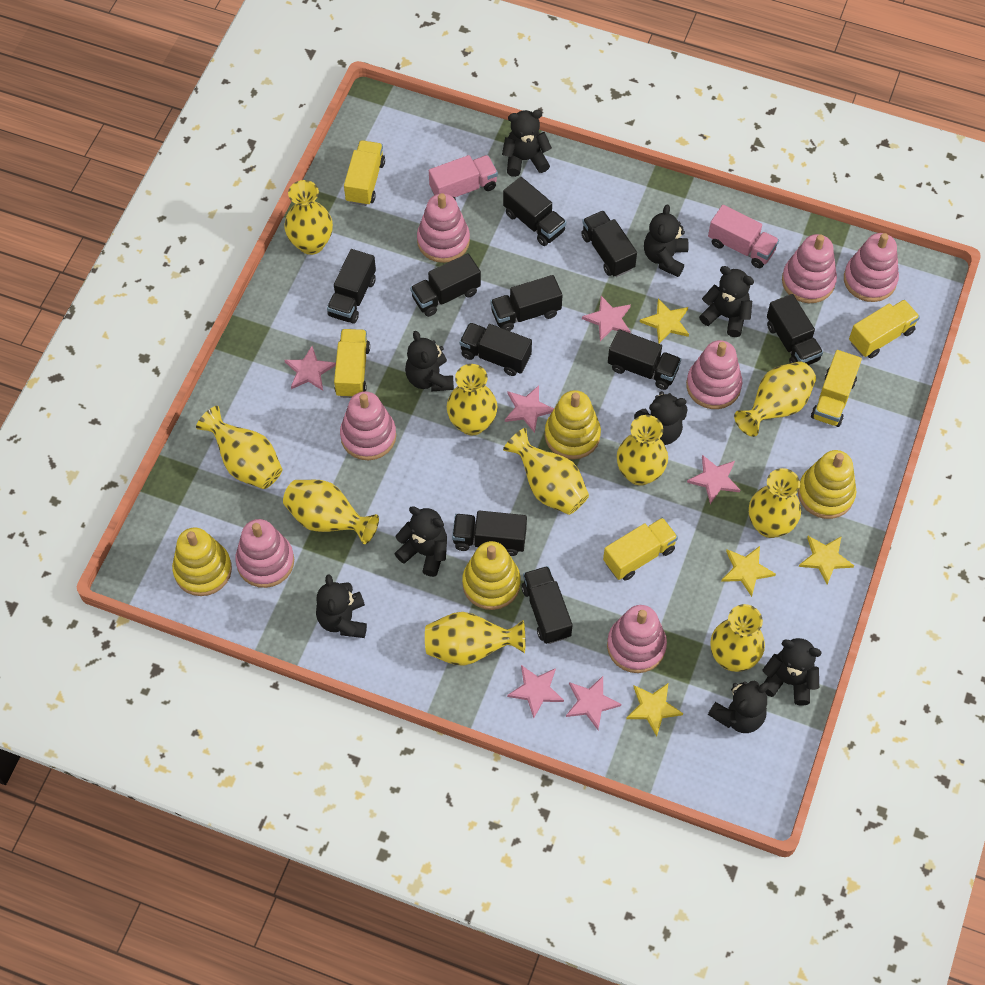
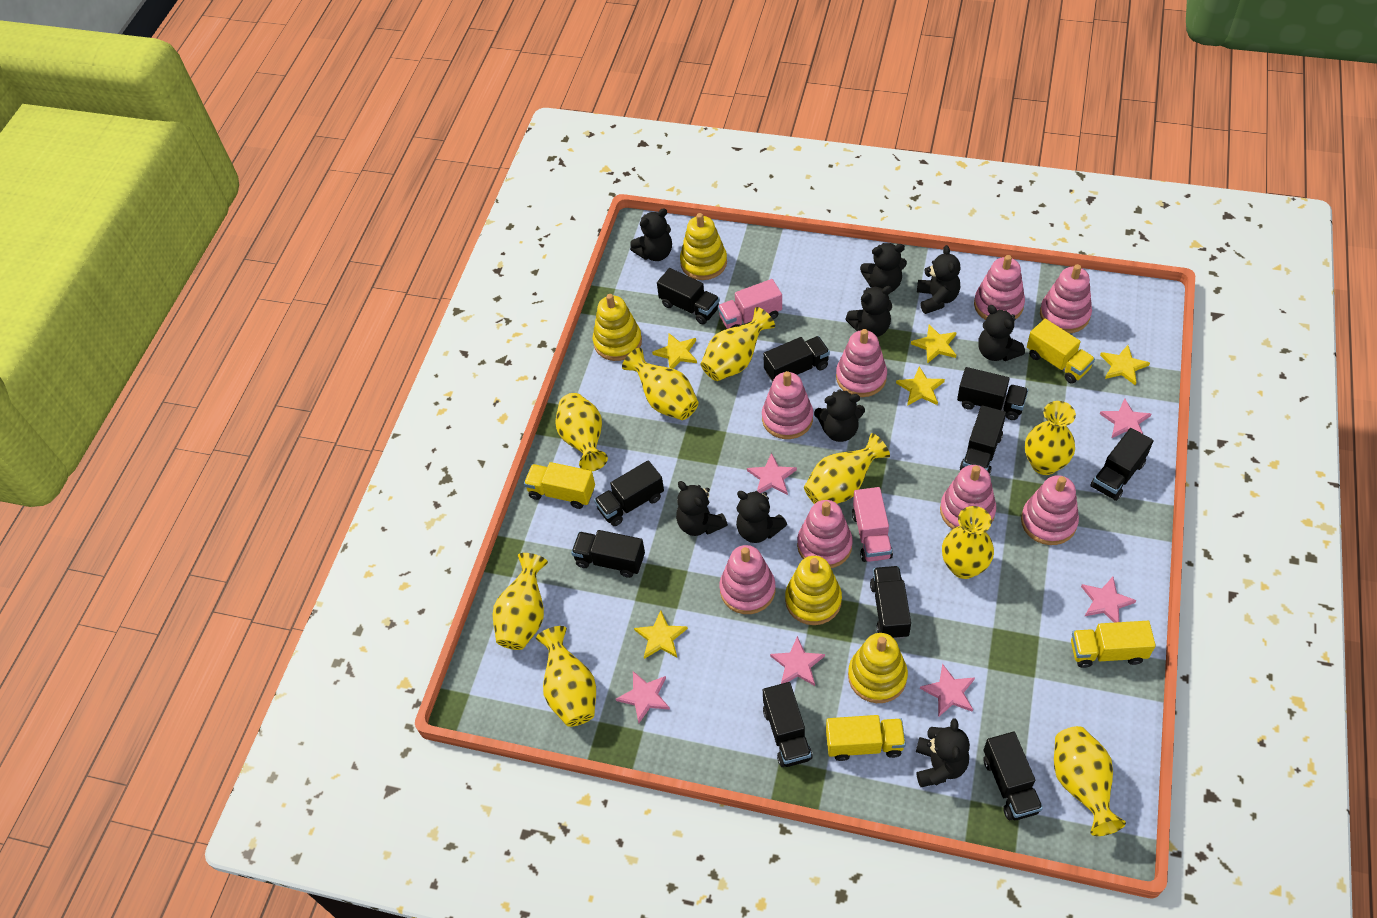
pink stacking toy: 7 -> 8
yellow star: 4 -> 5
yellow truck: 5 -> 4
yellow vase: 10 -> 9

